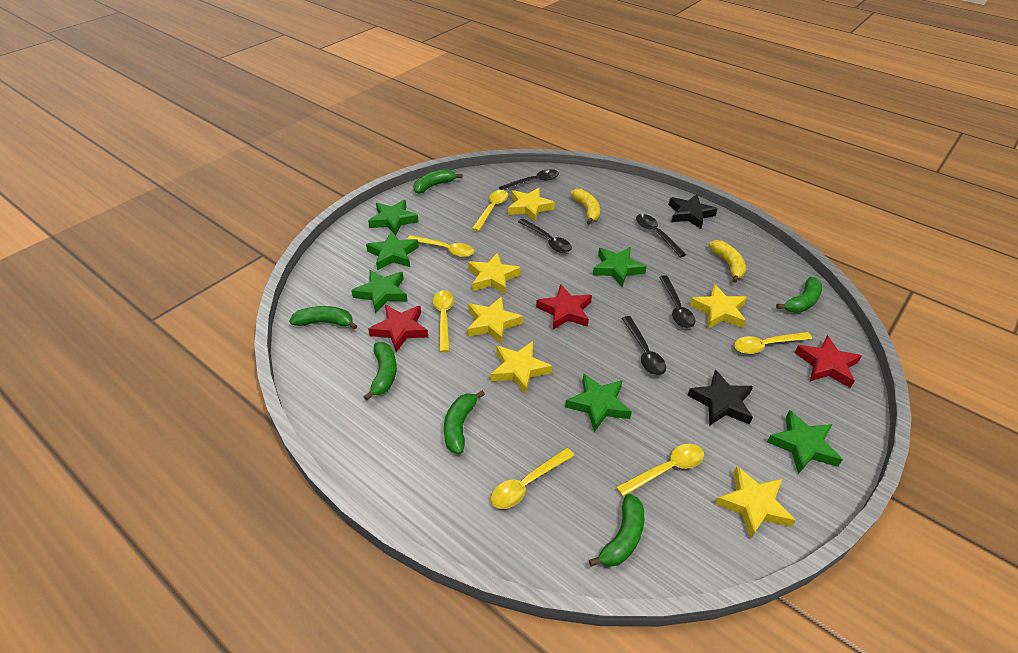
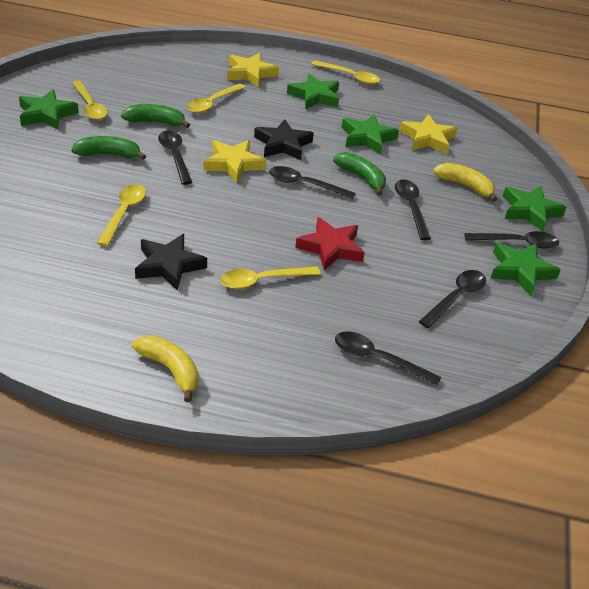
black spoon: 5 -> 6
green banana: 6 -> 3
green star: 6 -> 5
red star: 3 -> 1
yellow spoon: 6 -> 5
yellow star: 6 -> 3

